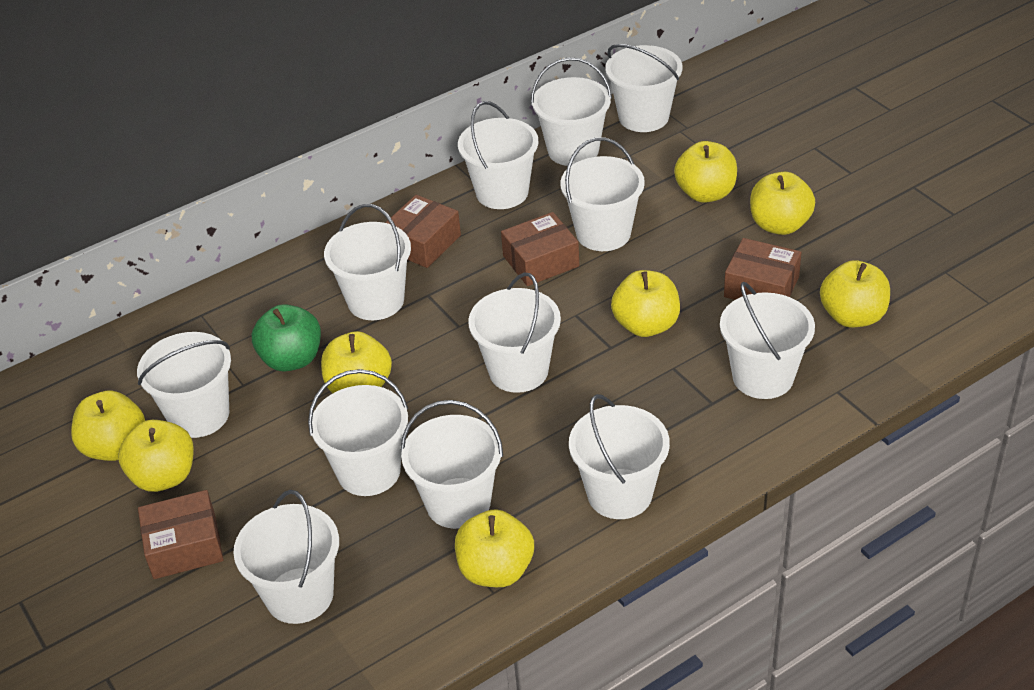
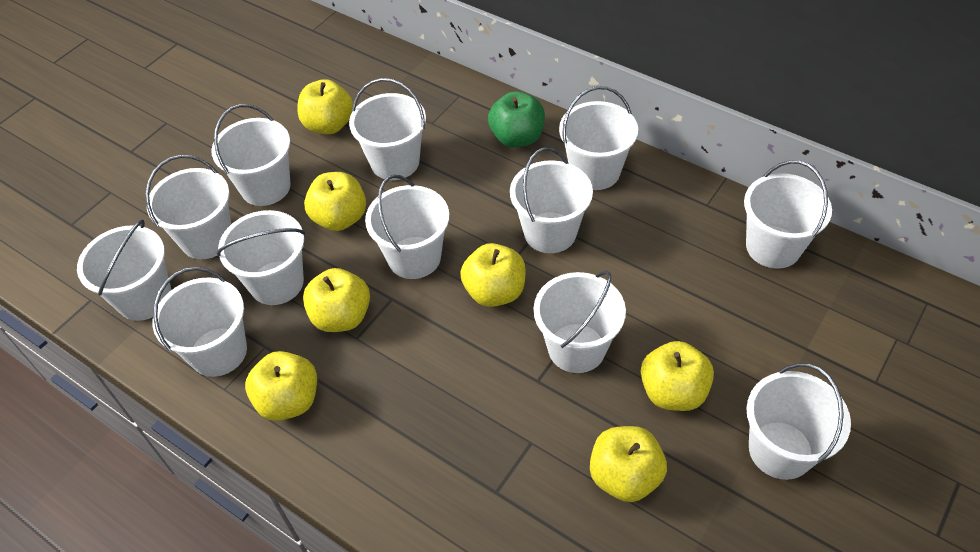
brown box: 4 -> 0
yellow apple: 8 -> 7

